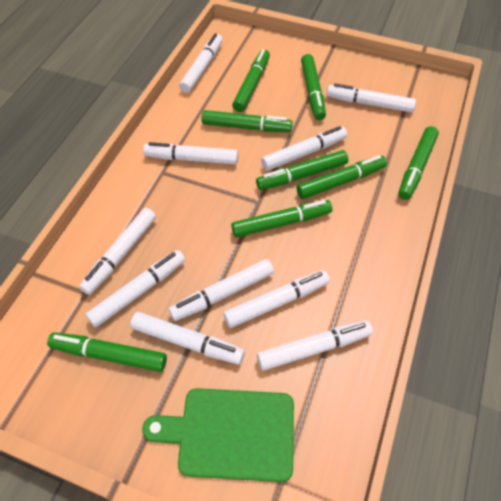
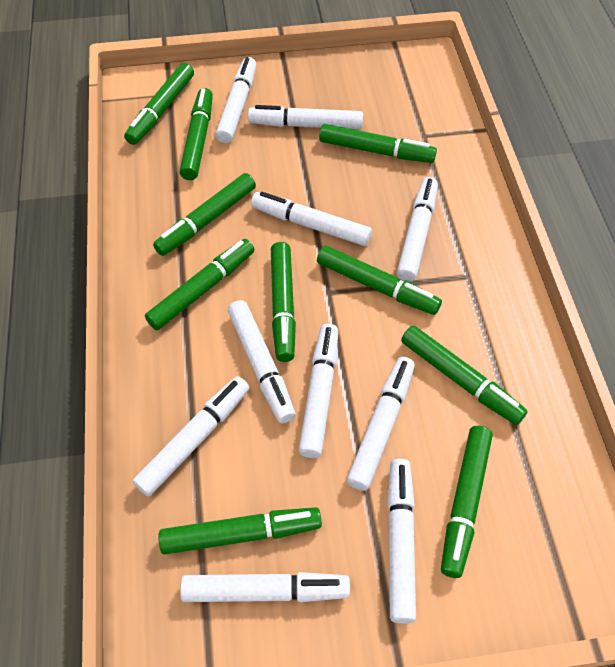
green cutting board: 1 -> 0
green marker: 8 -> 10

